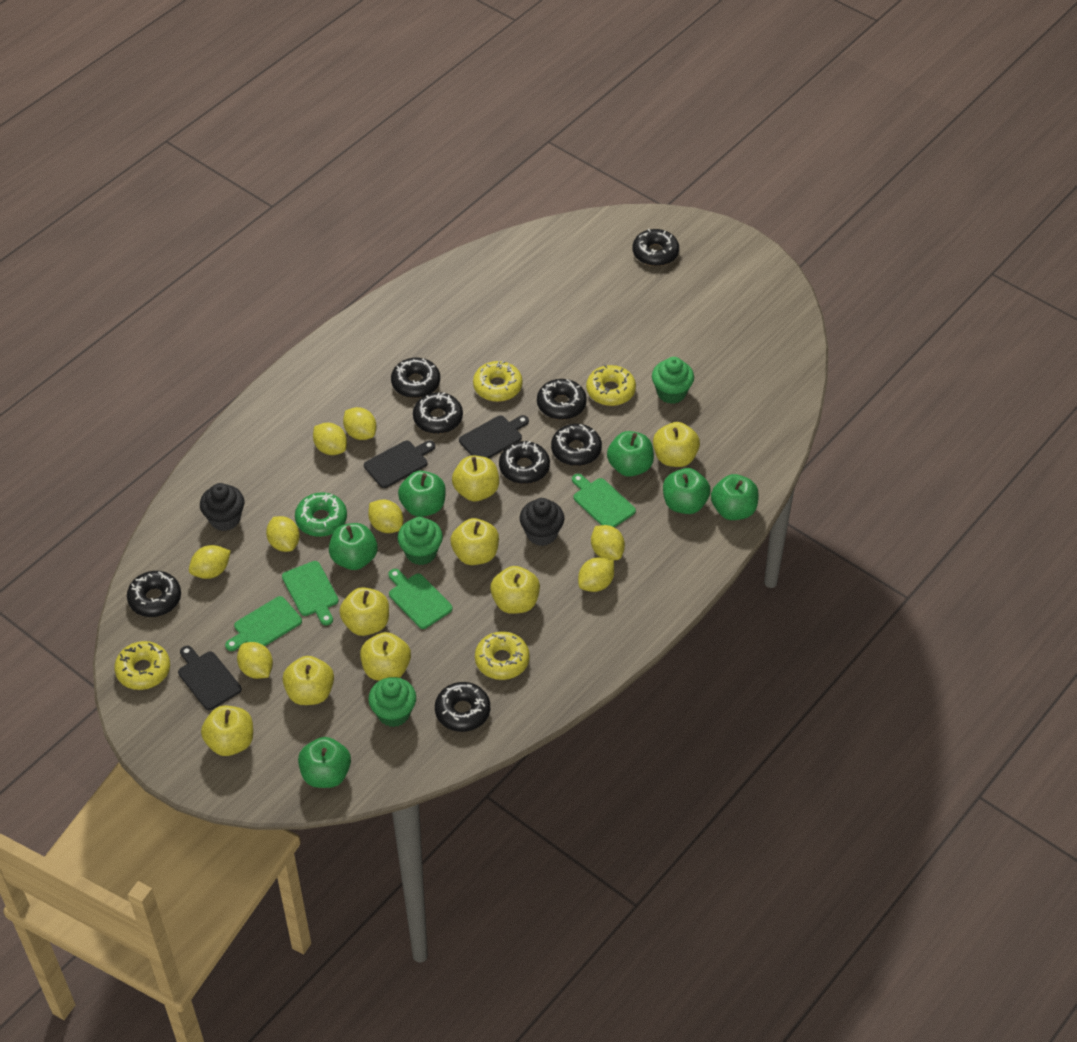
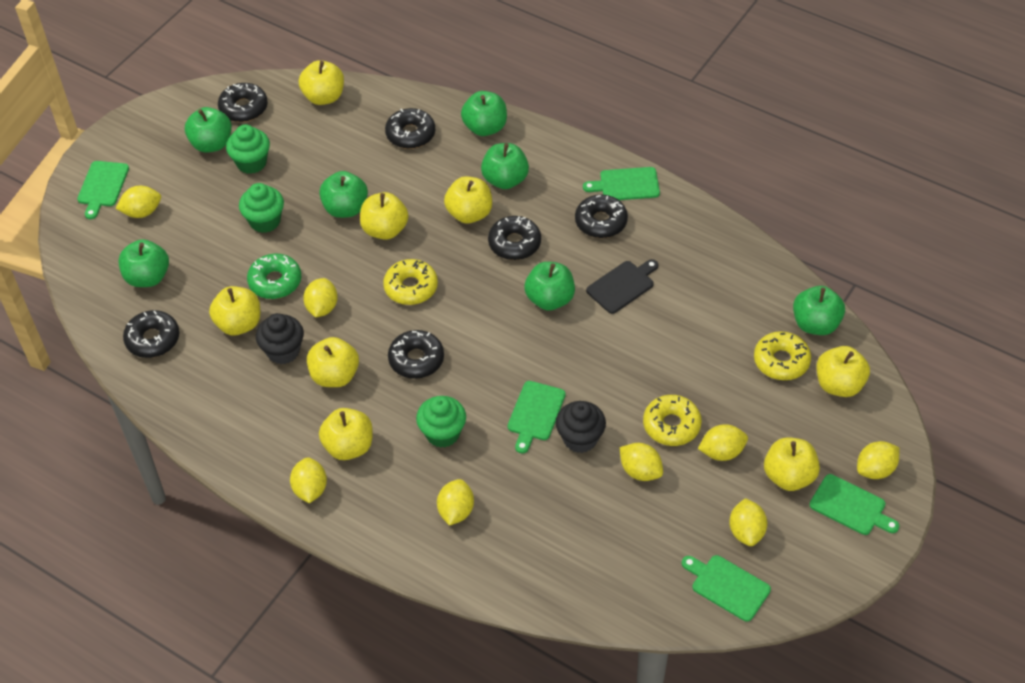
black cutting board: 3 -> 1
black donut: 8 -> 6
green apple: 6 -> 7
green cutting board: 4 -> 5
yellow donut: 4 -> 3

